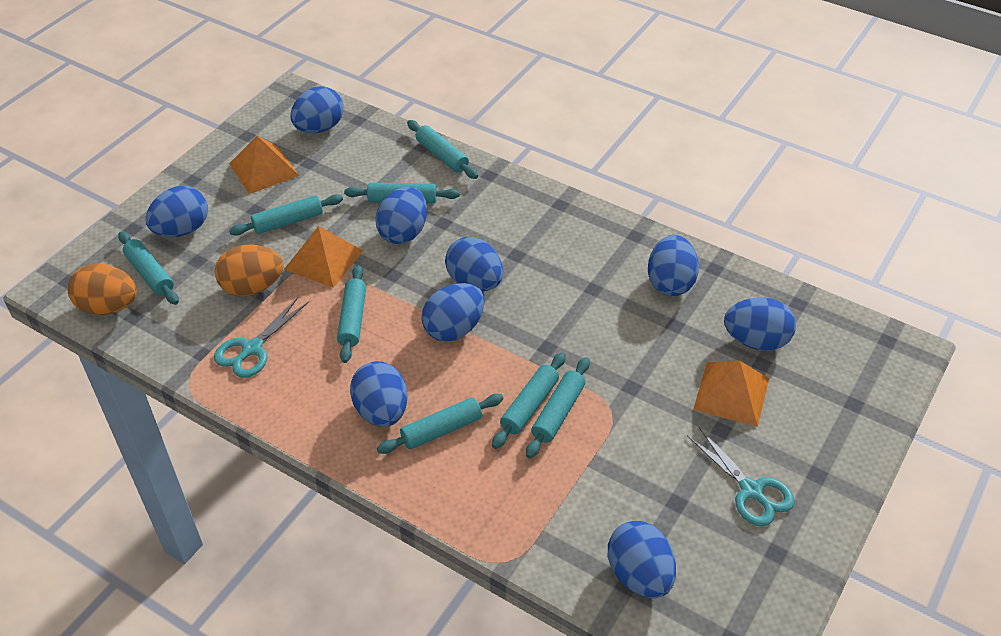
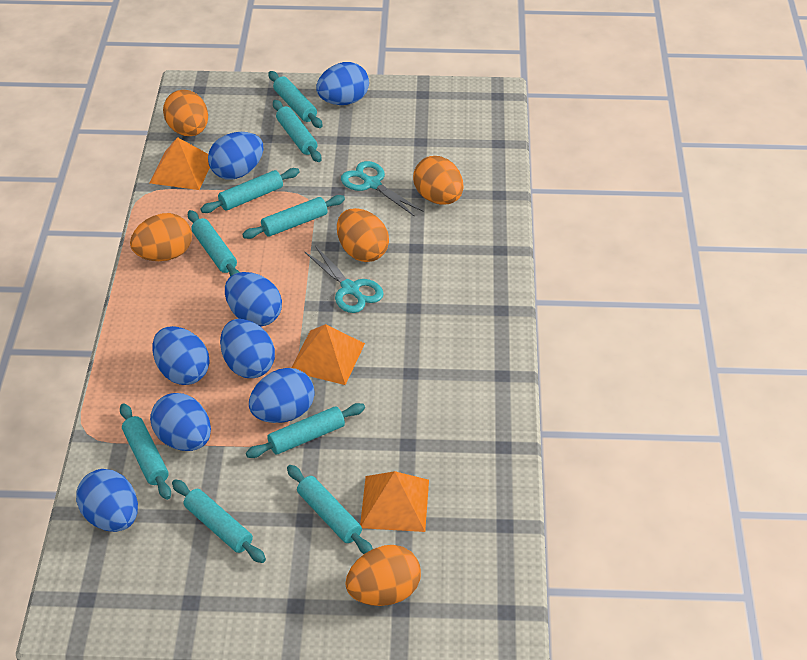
blue egg: 9 -> 8
orange egg: 2 -> 5
turquoise rolling pin: 8 -> 9

